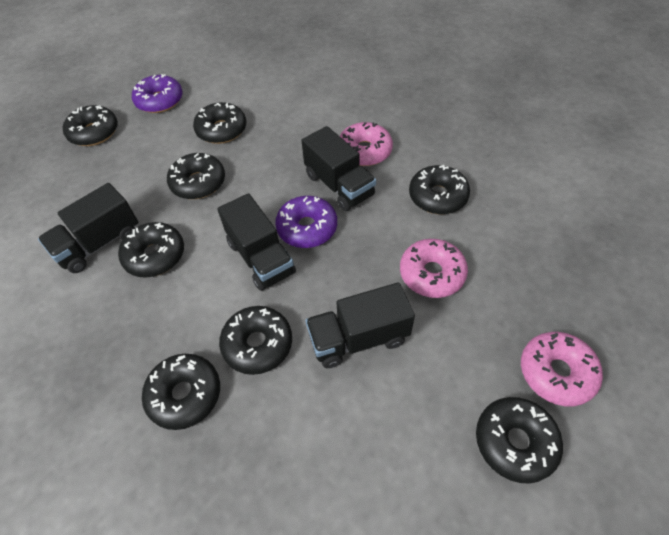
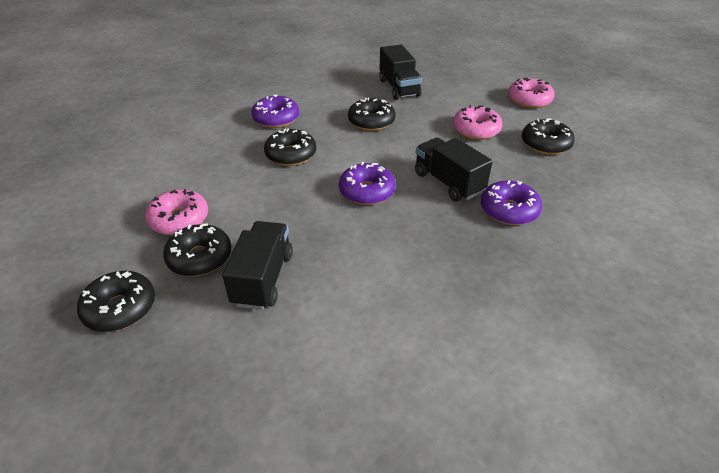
black donut: 8 -> 5
black truck: 4 -> 3
purple donut: 2 -> 3

